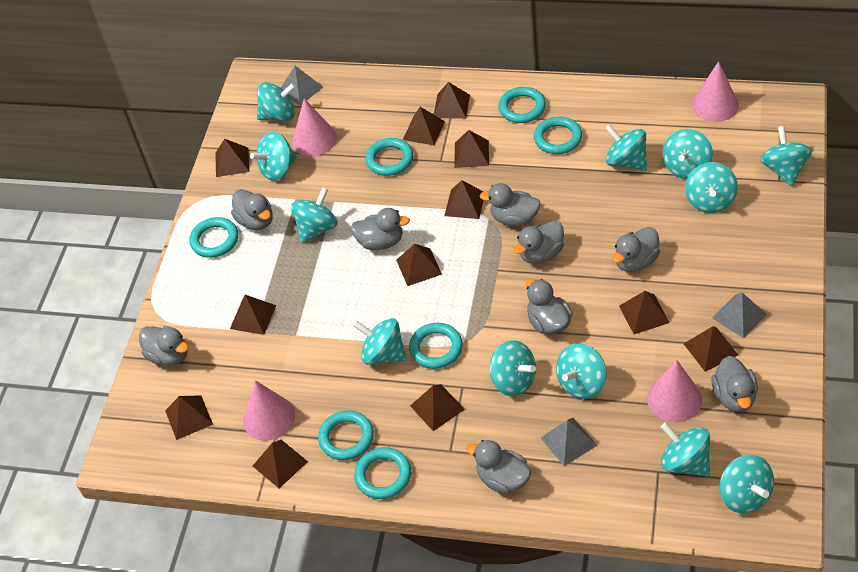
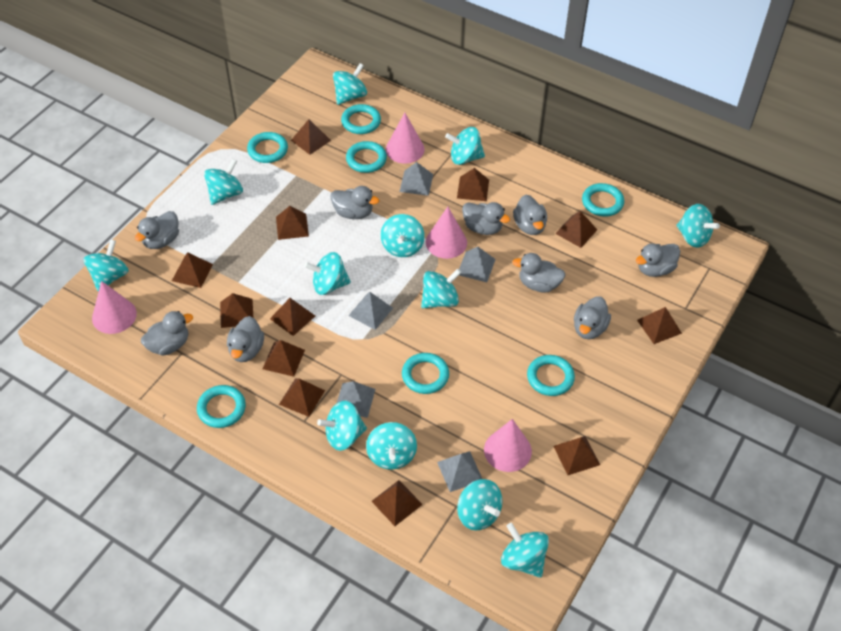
grey pyramid: 3 -> 5

